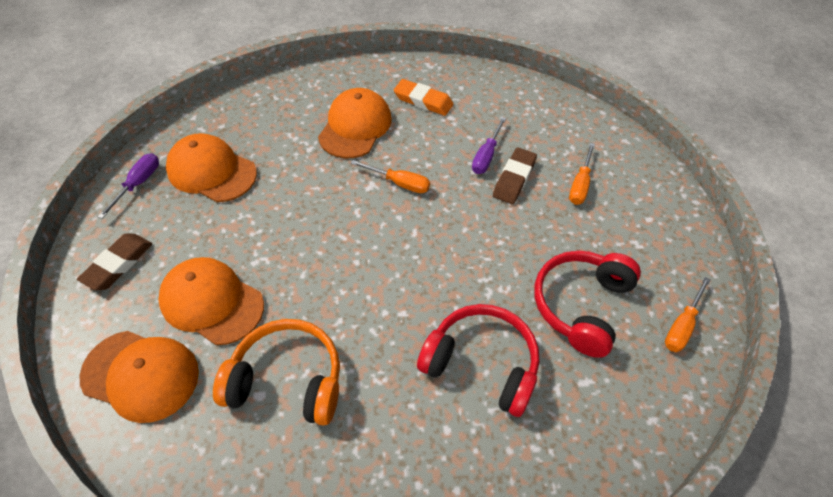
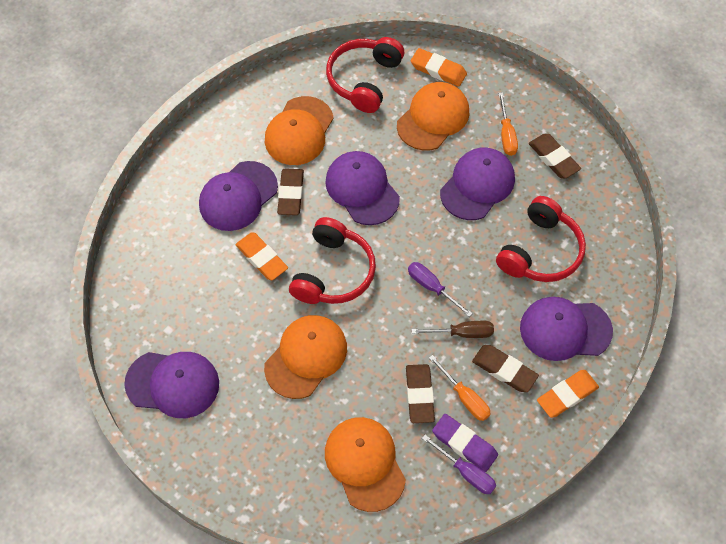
brown eraser: 2 -> 4
brown screwdriver: 0 -> 1
orange eraser: 1 -> 3
orange headphones: 1 -> 0
orange screwdriver: 3 -> 2
purple cap: 0 -> 5
purple eraser: 0 -> 1
red headphones: 2 -> 3

